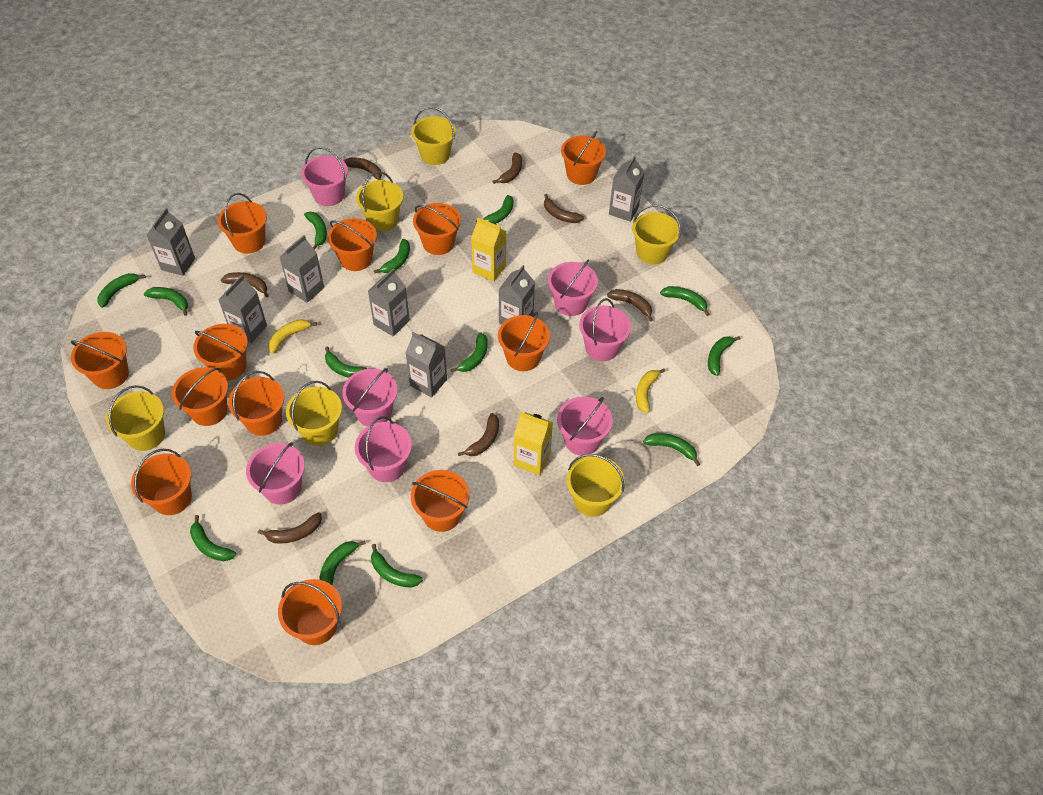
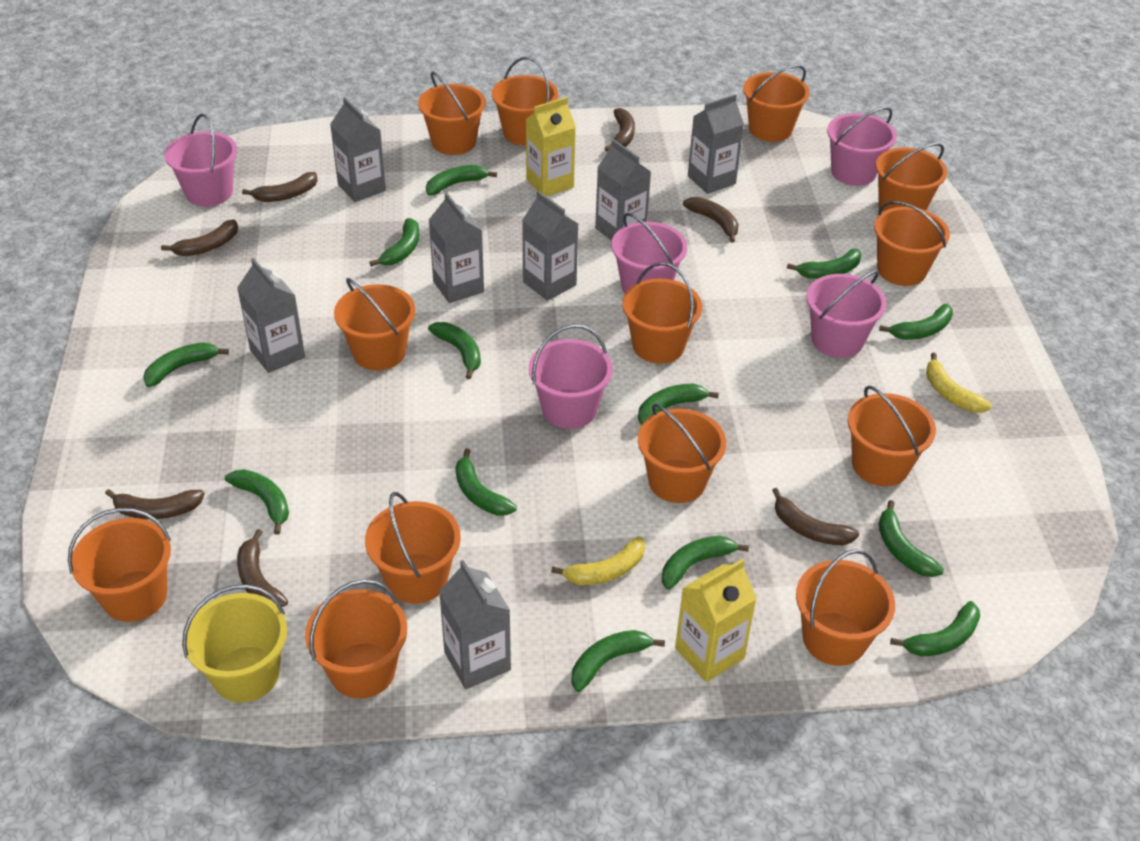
orange bucket: 12 -> 13
pink bucket: 7 -> 5
yellow bucket: 6 -> 1

